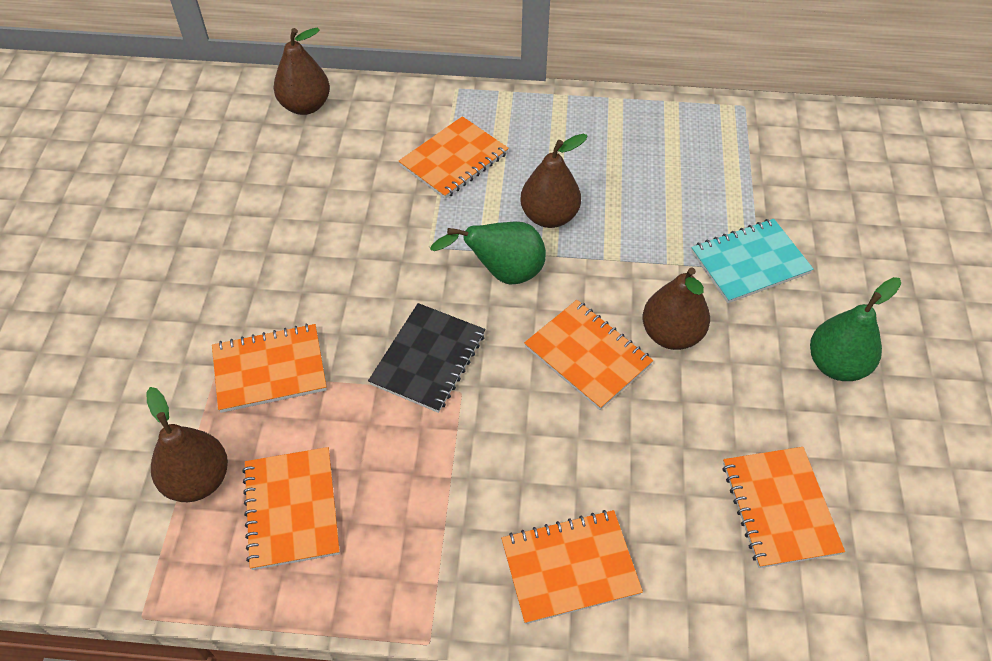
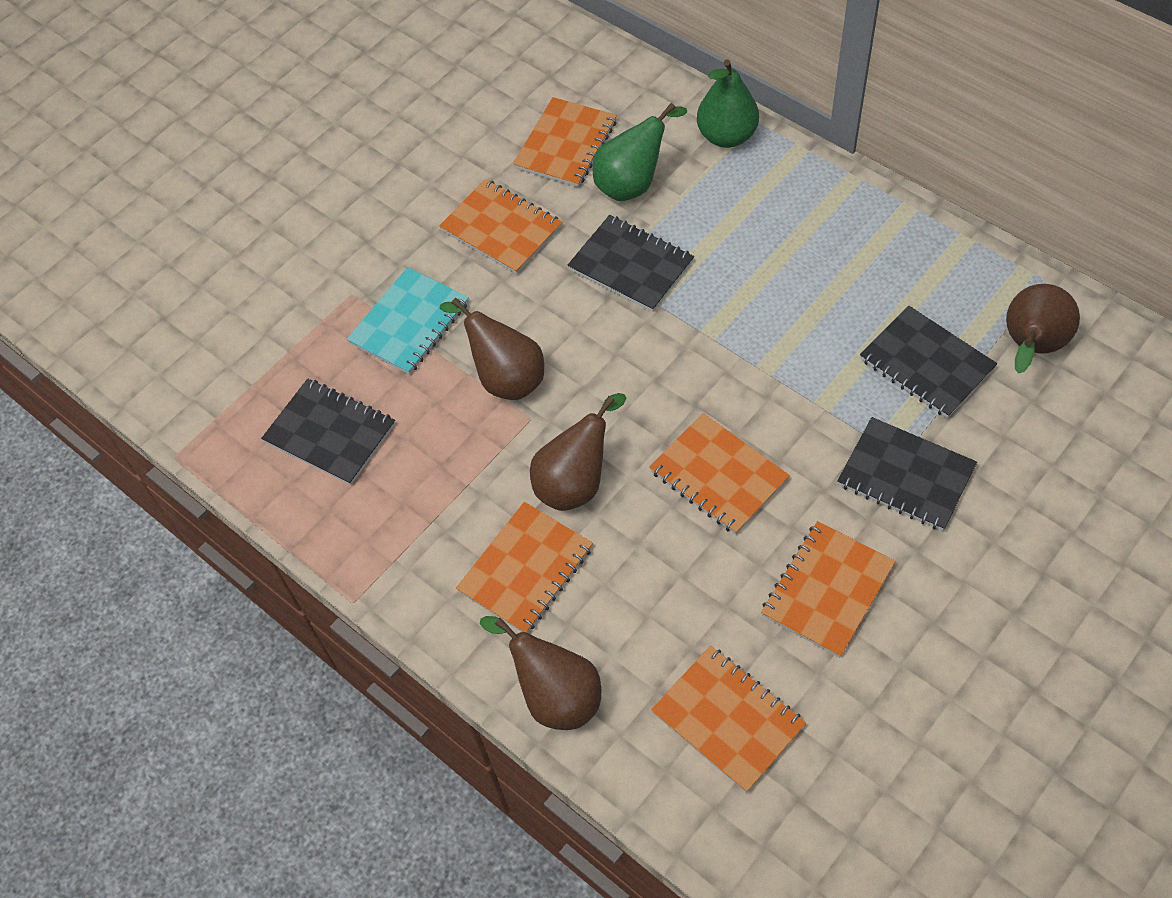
black notebook: 1 -> 4

